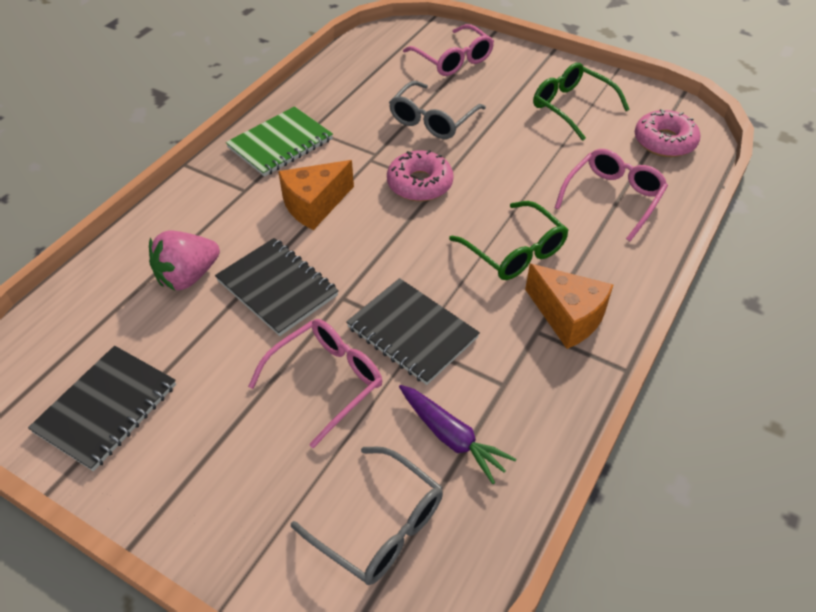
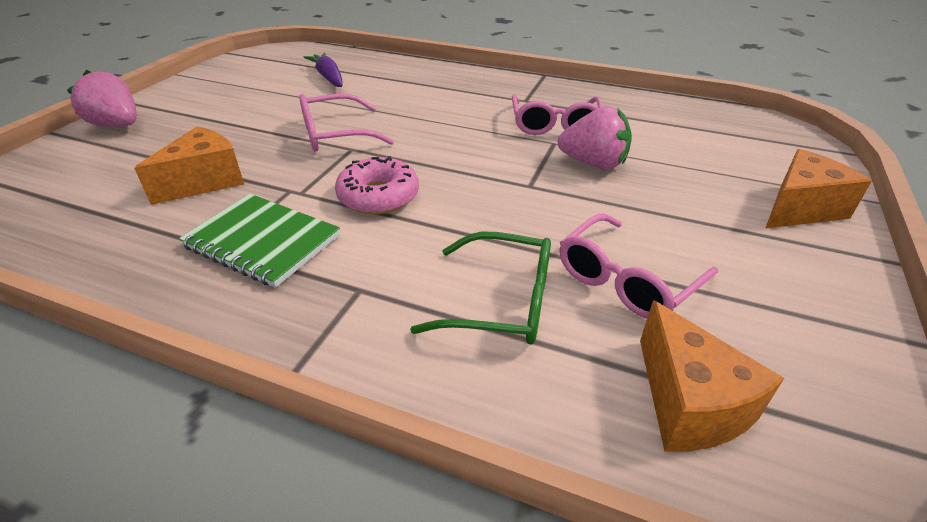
black notebook: 3 -> 0
green glasses: 2 -> 1
grey glasses: 2 -> 0
orange cheese: 2 -> 3
pink donut: 2 -> 1
pink strawberry: 1 -> 2

